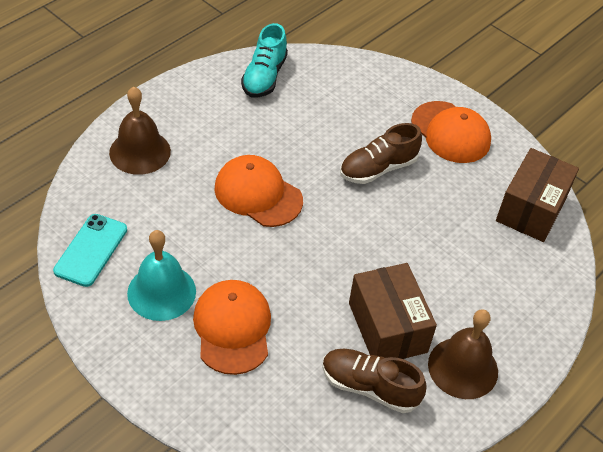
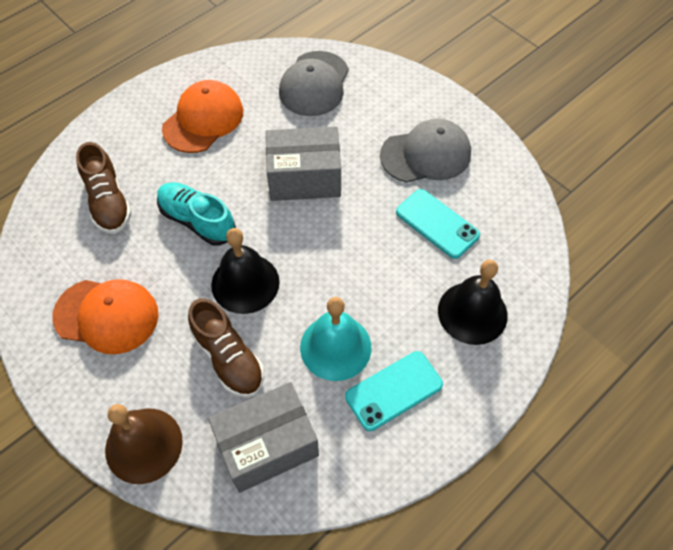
black bell: 0 -> 2
brown bell: 2 -> 1
brown box: 2 -> 0
grey box: 0 -> 2
grey cap: 0 -> 2
orange cap: 3 -> 2
turquoise phone: 1 -> 2

